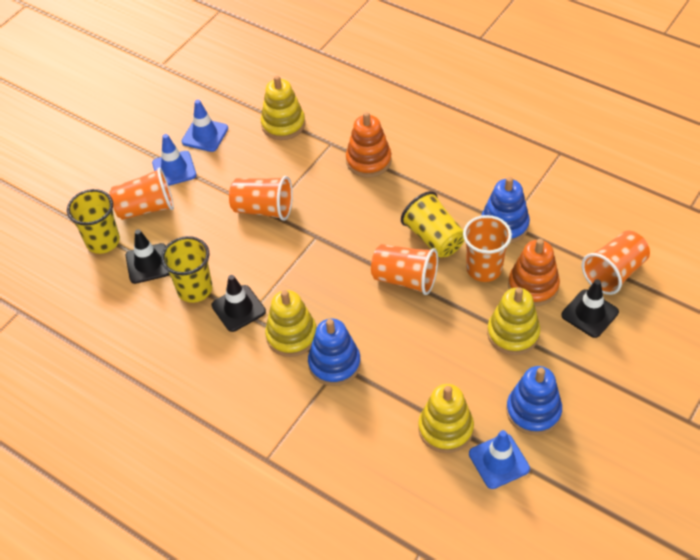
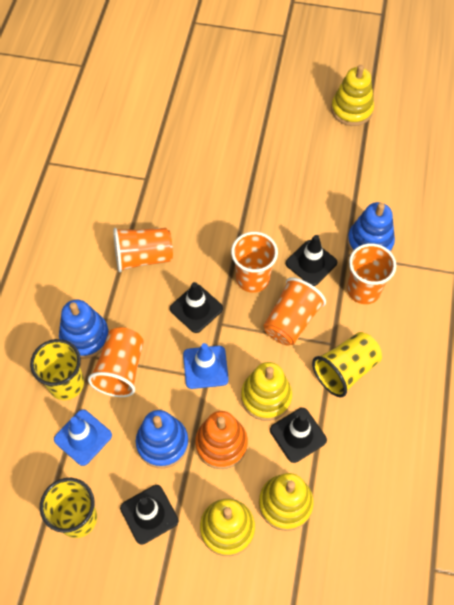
black traffic cone: 3 -> 4
blue traffic cone: 3 -> 2
orange stacking toy: 2 -> 1

